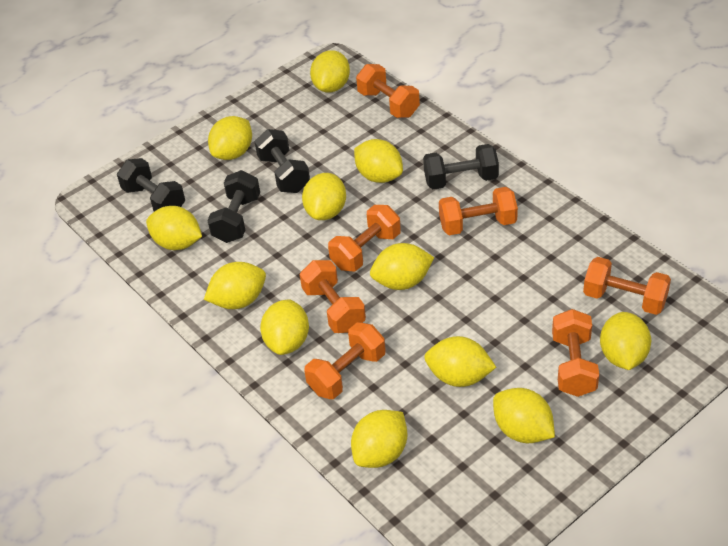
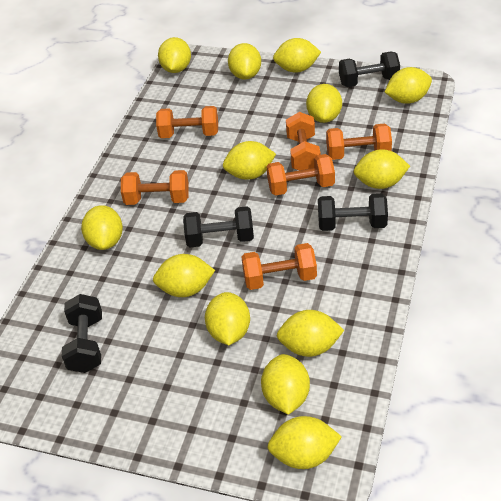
orange dumbbell: 7 -> 6
yellow lemon: 12 -> 13

